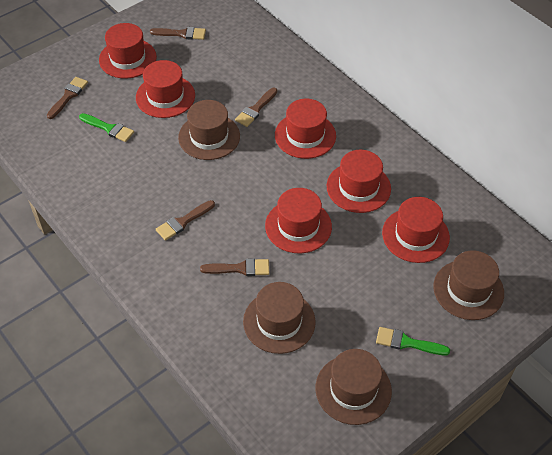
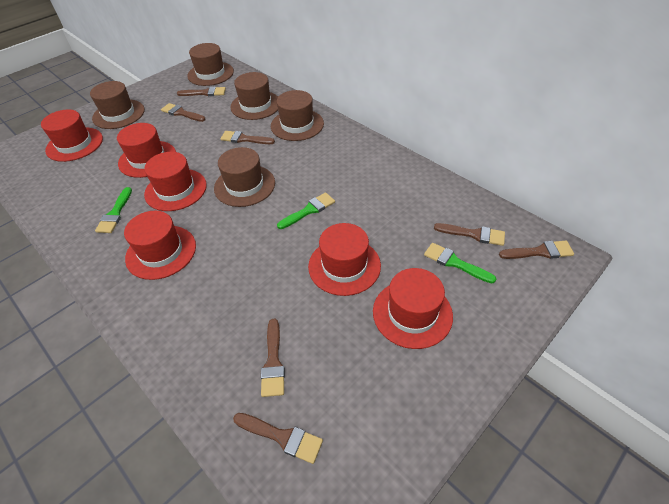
brown brush: 5 -> 7
brown hat: 4 -> 5
green brush: 2 -> 3

